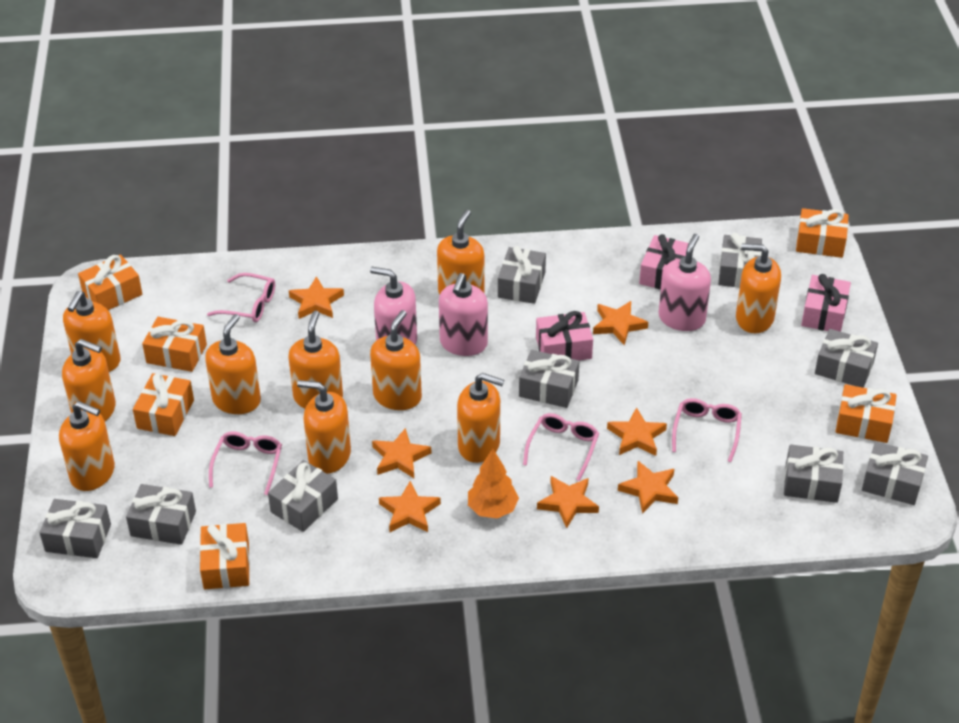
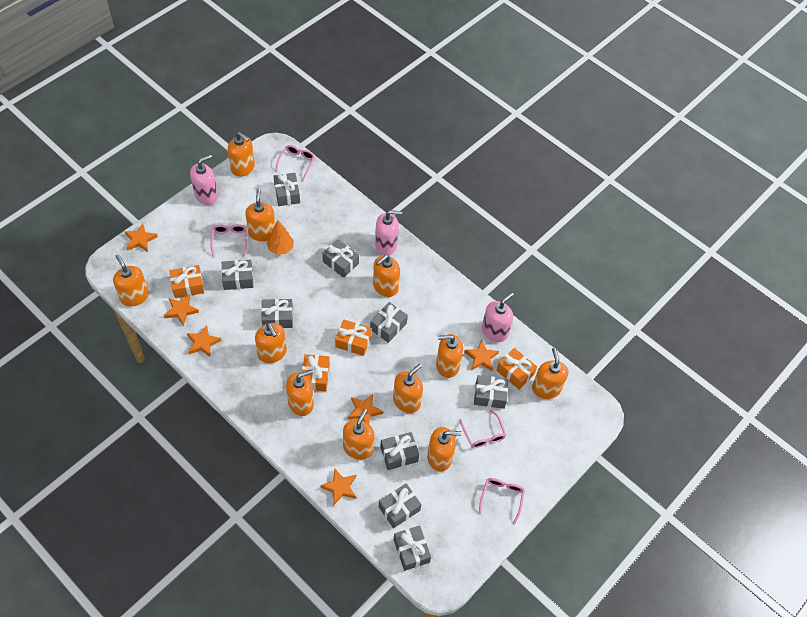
orange gift: 6 -> 4
orange soap dispenser: 10 -> 11
orange star: 7 -> 6
pink gift: 3 -> 0

